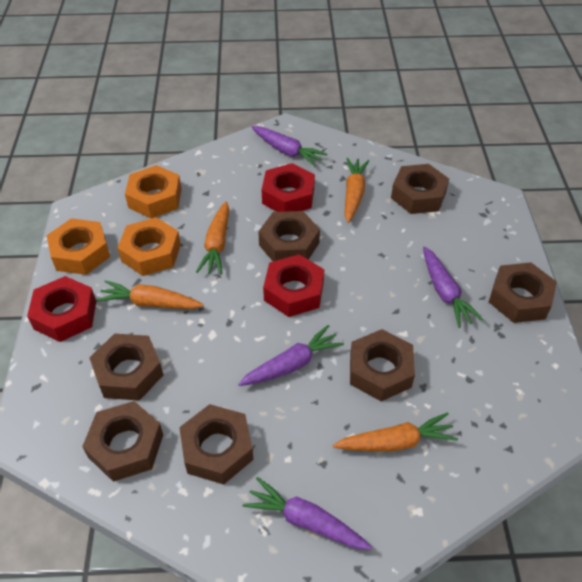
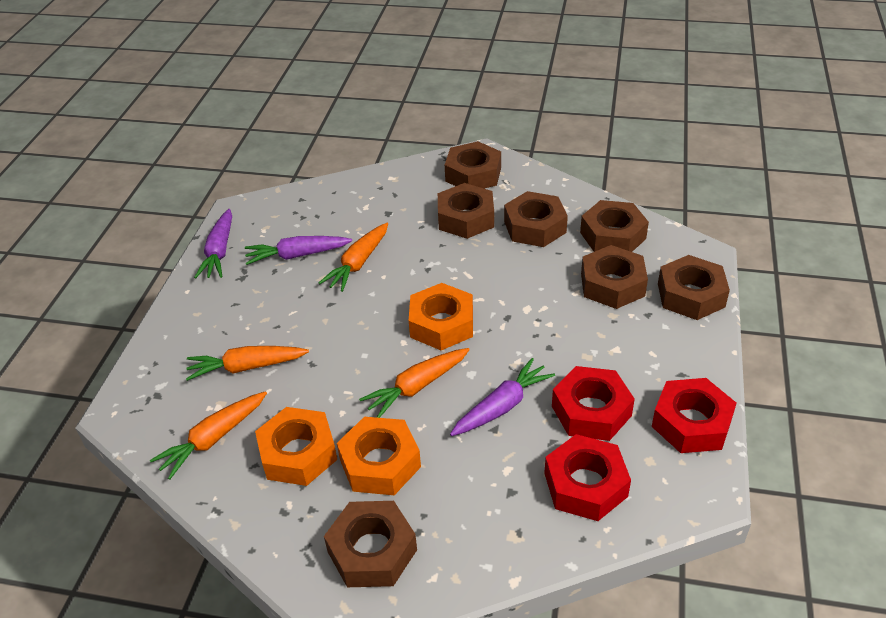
purple carrot: 4 -> 3

